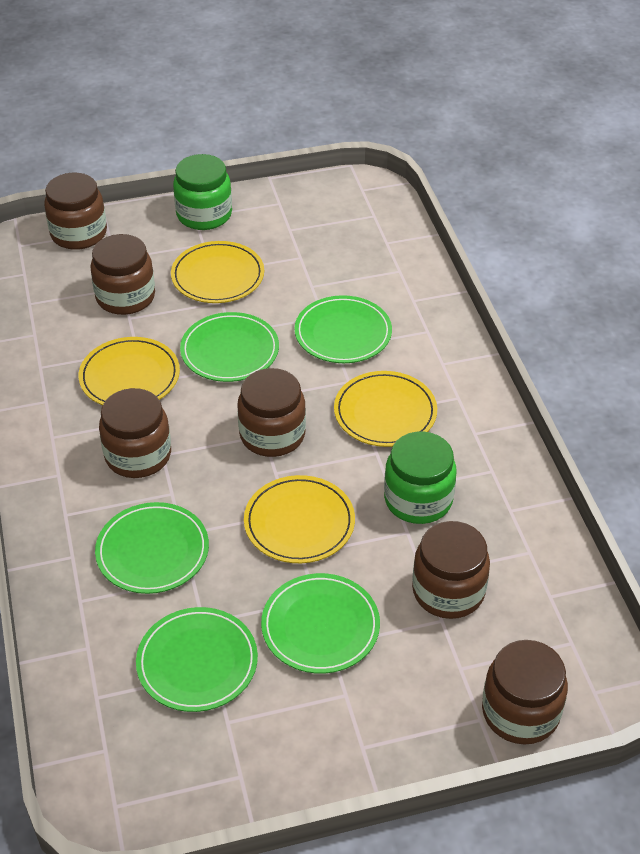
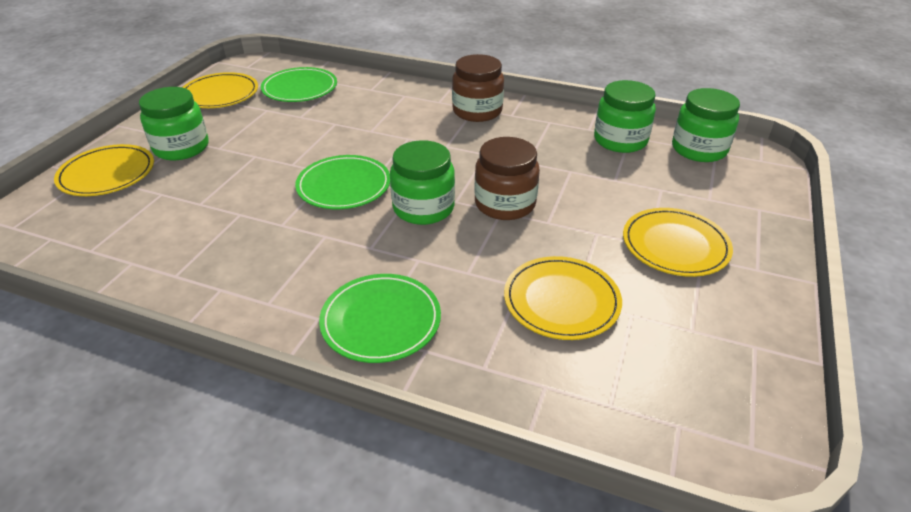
brown jar: 6 -> 2
green jar: 2 -> 4
green plate: 5 -> 3

